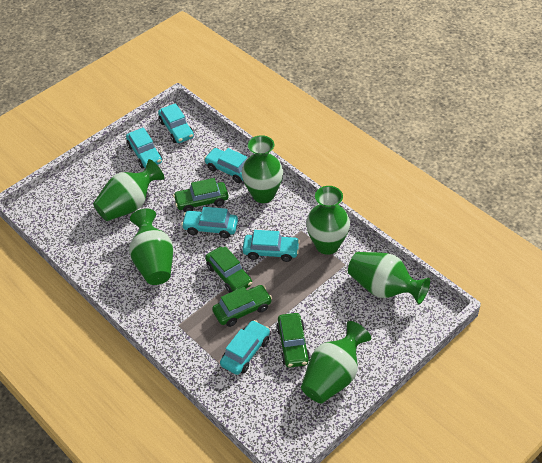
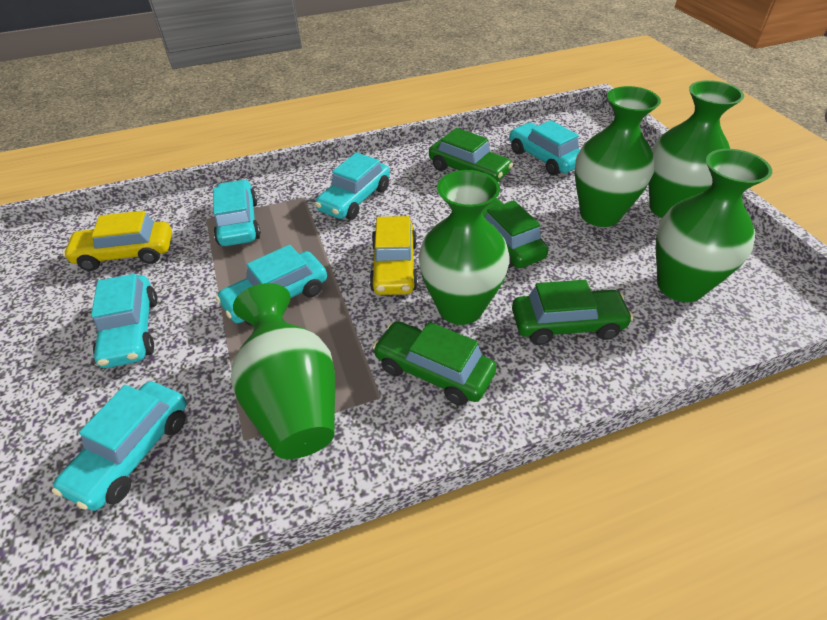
green vase: 6 -> 5
yellow car: 0 -> 2

